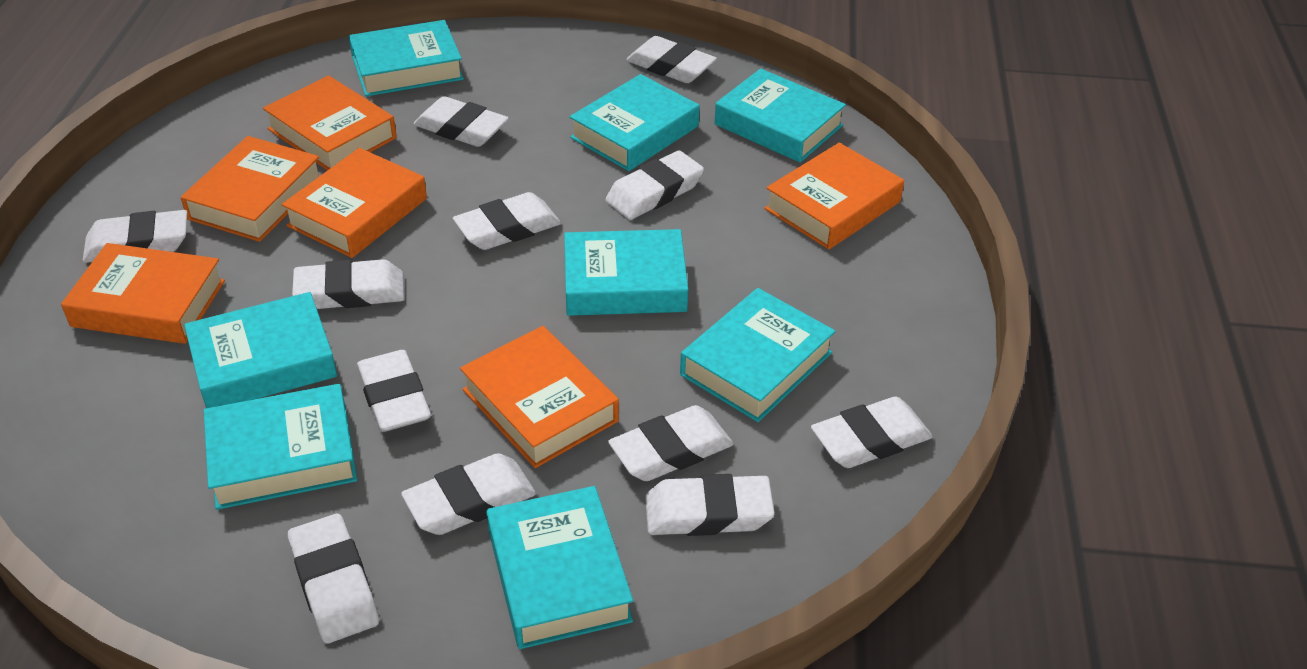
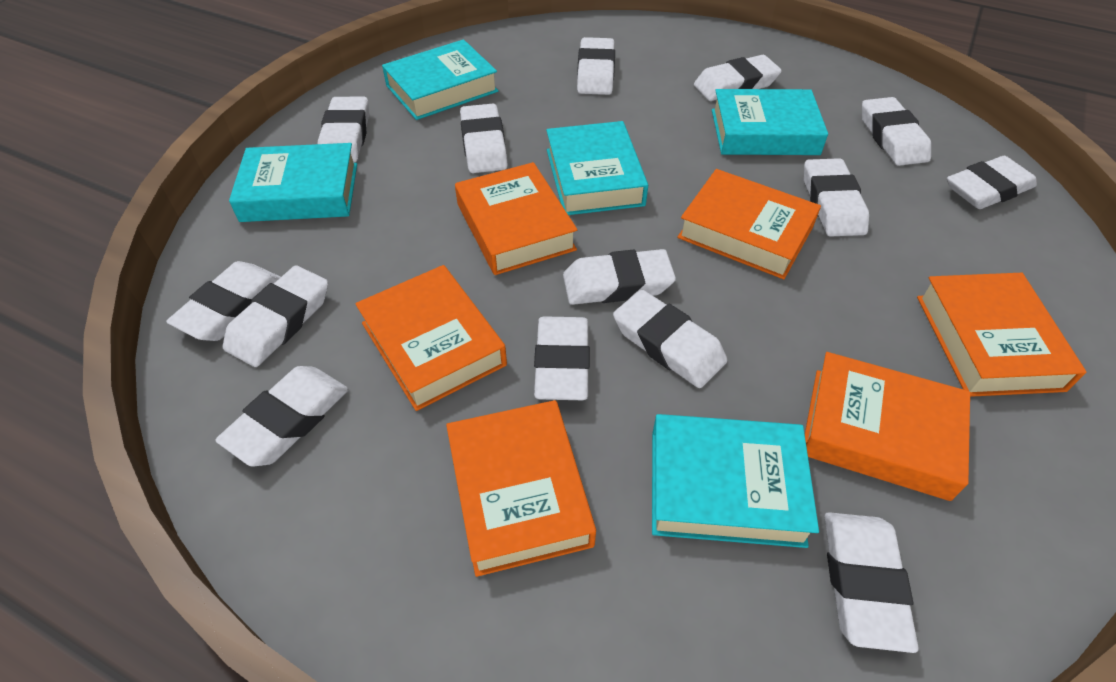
turquoise book: 8 -> 5
white eraser: 12 -> 14

